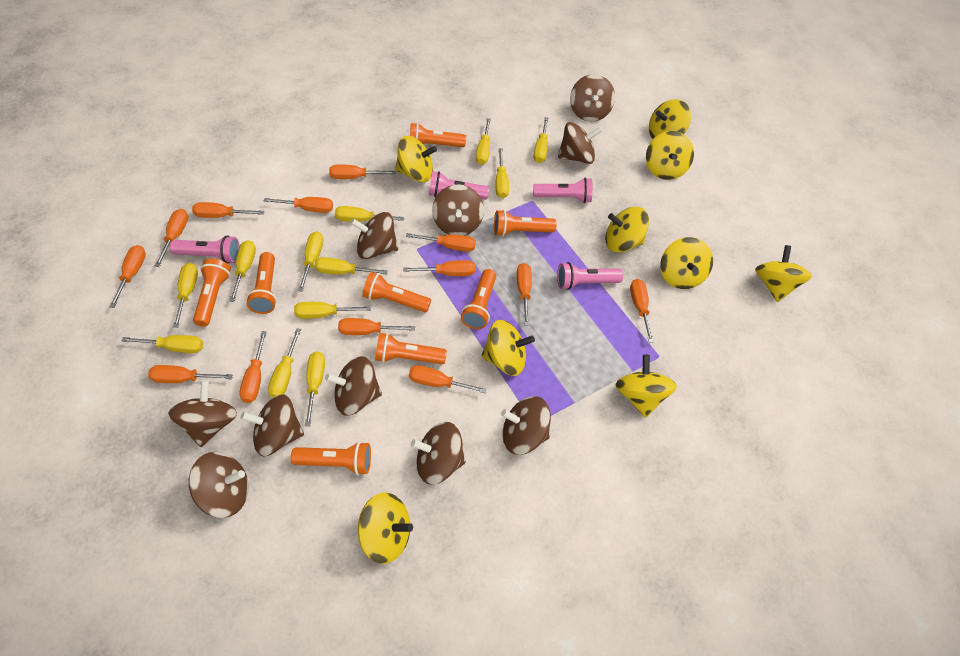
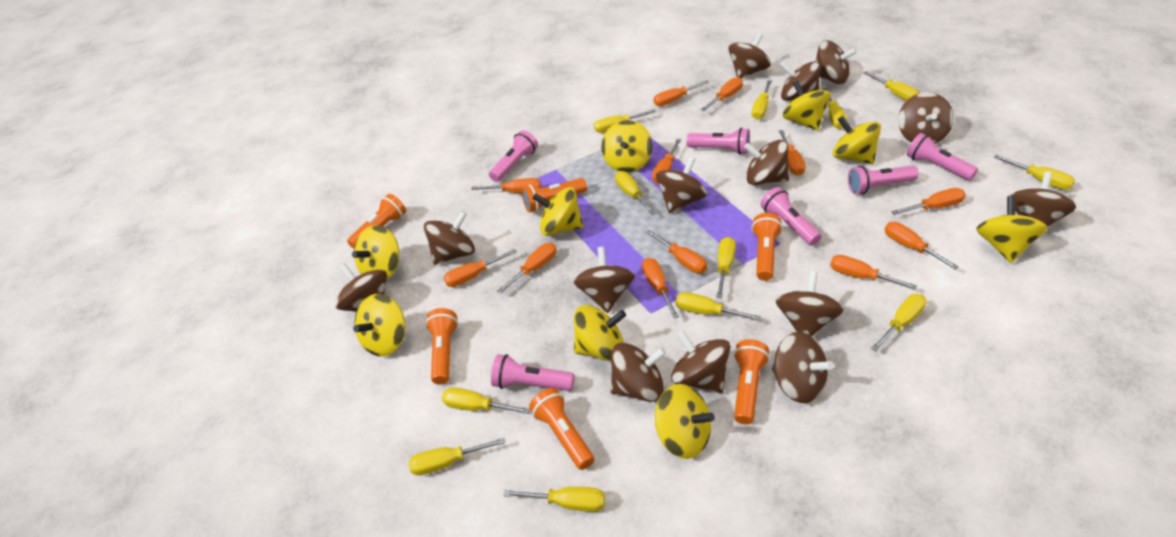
brown spinning top: 10 -> 14
orange flashlight: 8 -> 6
orange screwdriver: 13 -> 12
pink flashlight: 4 -> 6

